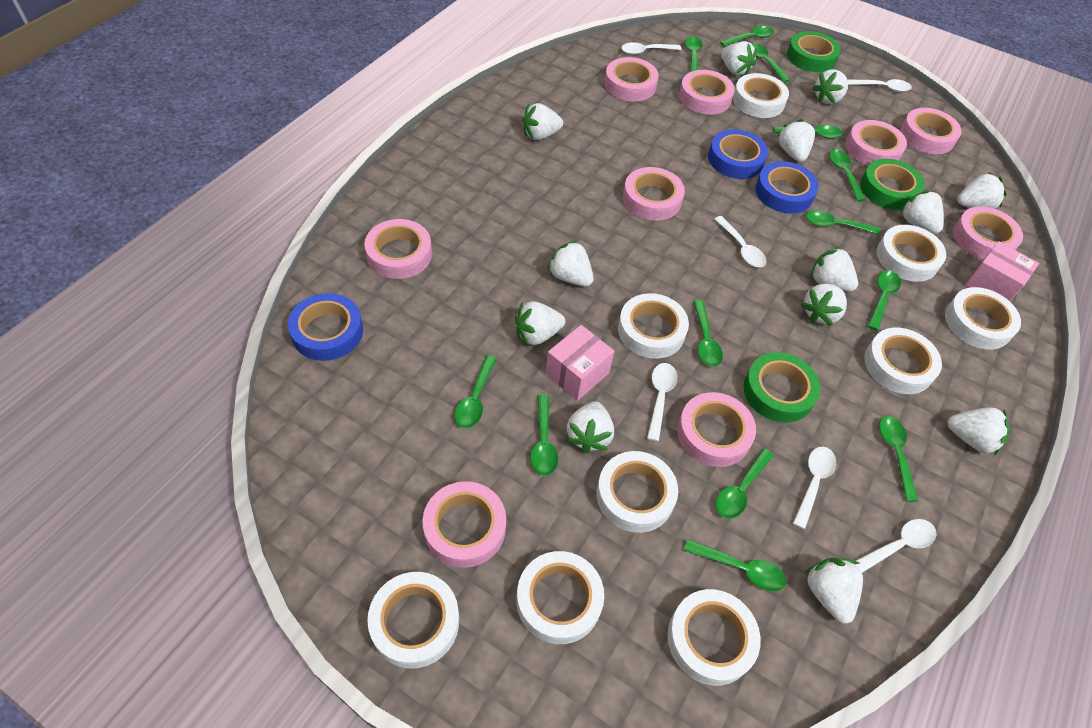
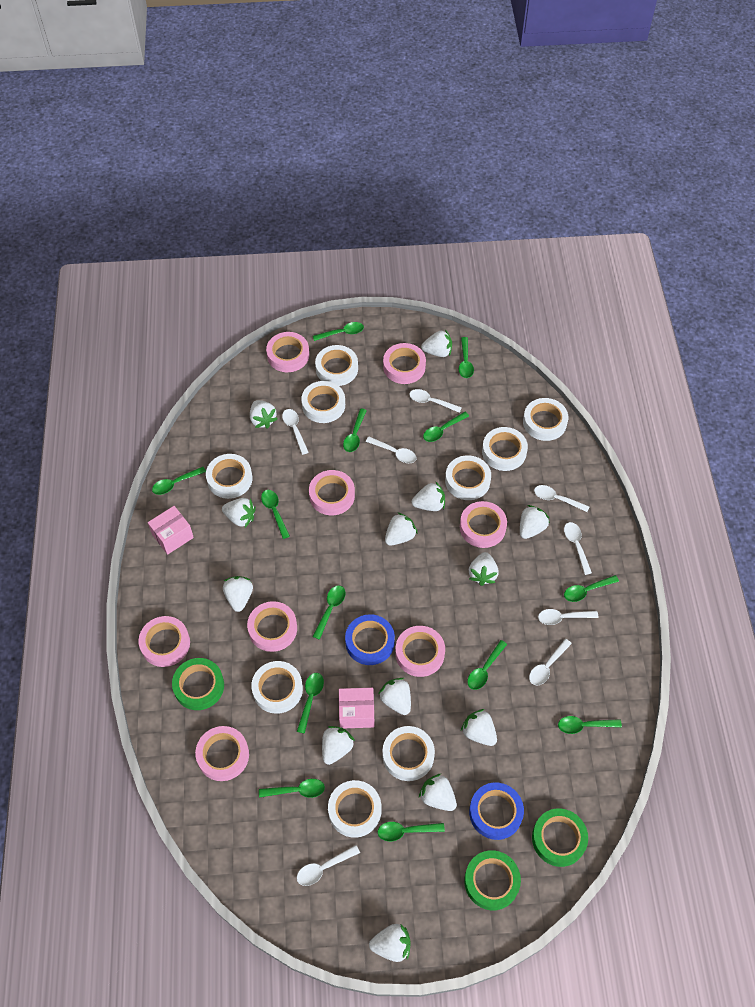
blue tape: 3 -> 2
pink tape: 9 -> 8
white spoon: 6 -> 8

